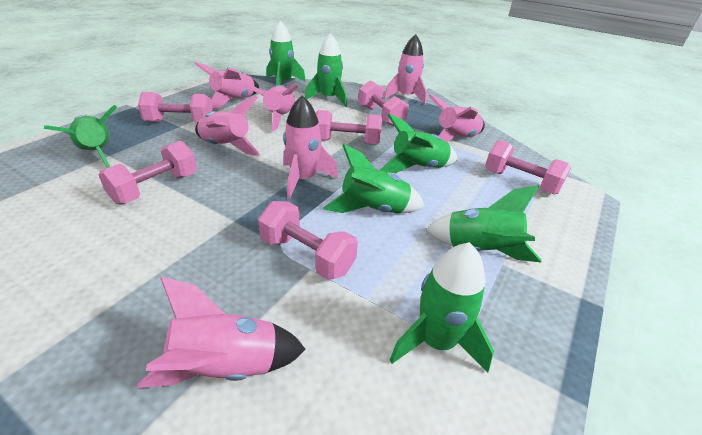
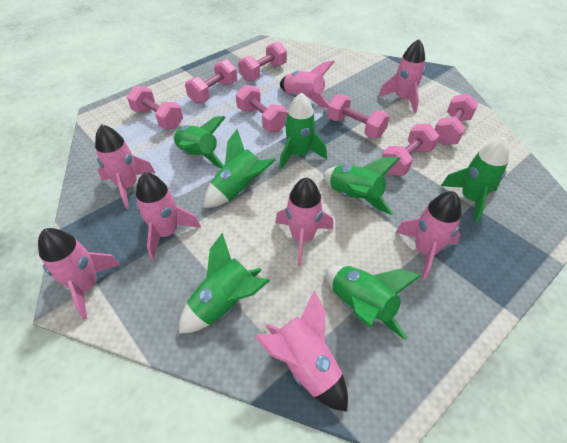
pink dumbbell: 6 -> 7
pink rocket: 7 -> 8

